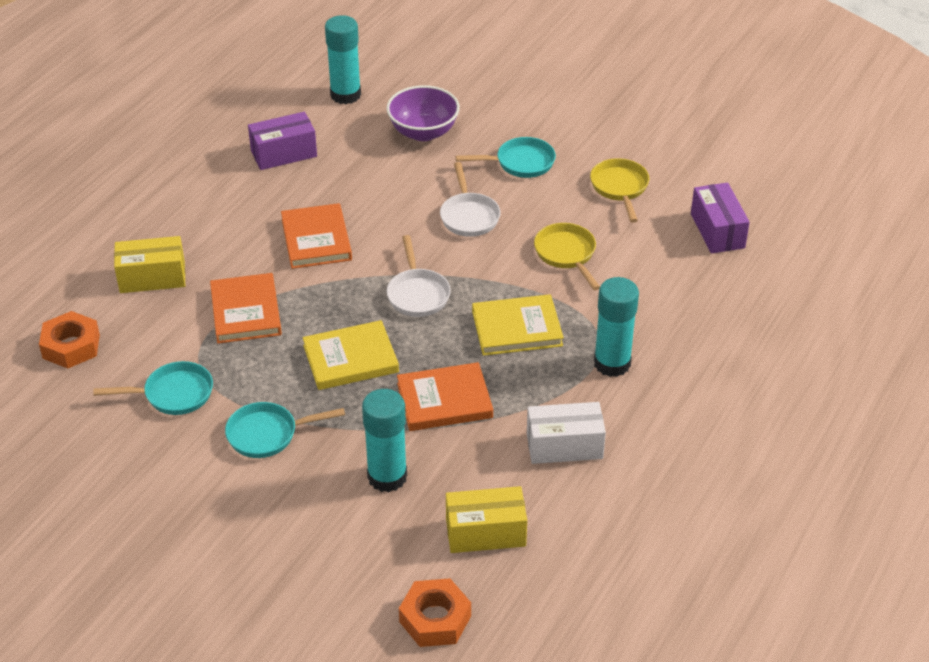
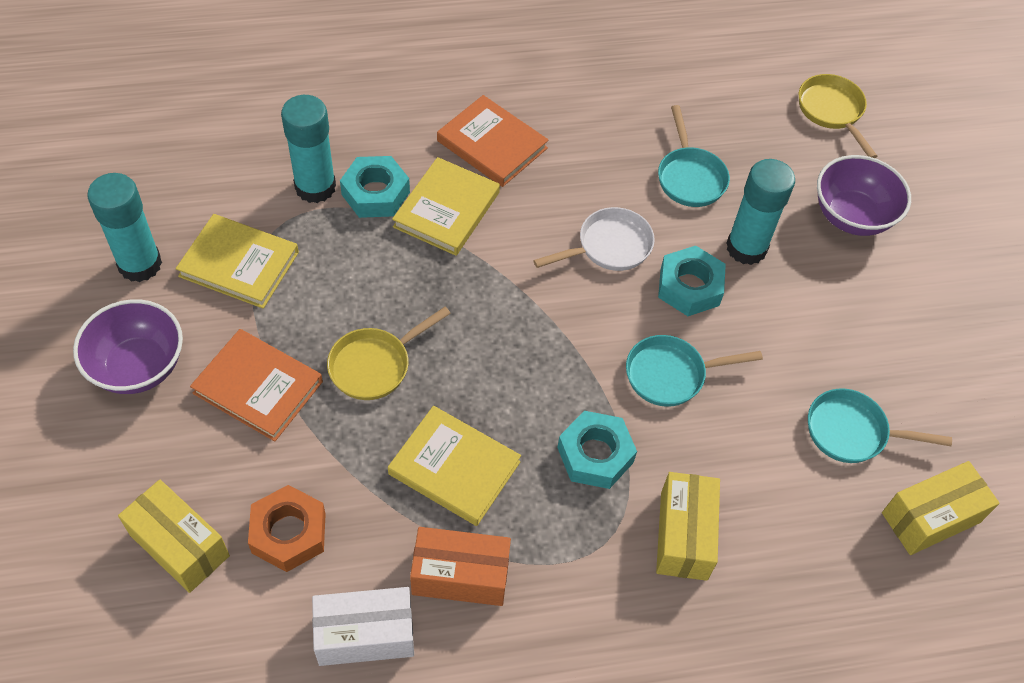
orange book: 3 -> 2
orange box: 0 -> 1
orange nut: 2 -> 1
purple bowl: 1 -> 2
purple box: 2 -> 0
turquoise nut: 0 -> 3
white pan: 2 -> 1
yellow book: 2 -> 3
yellow box: 2 -> 3

